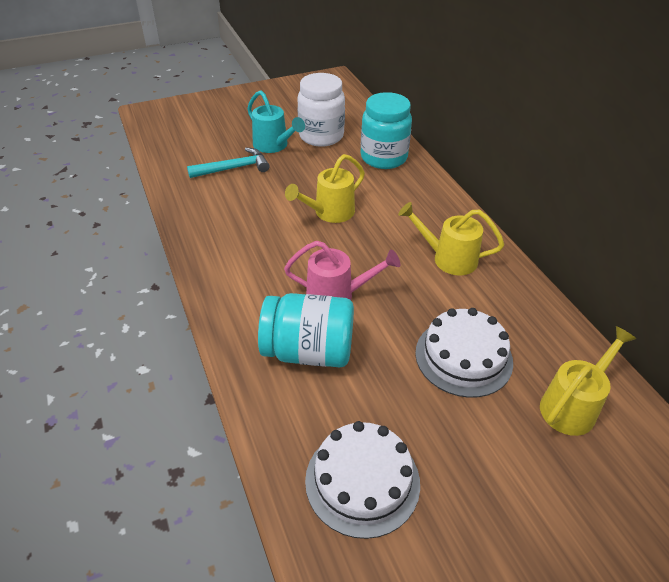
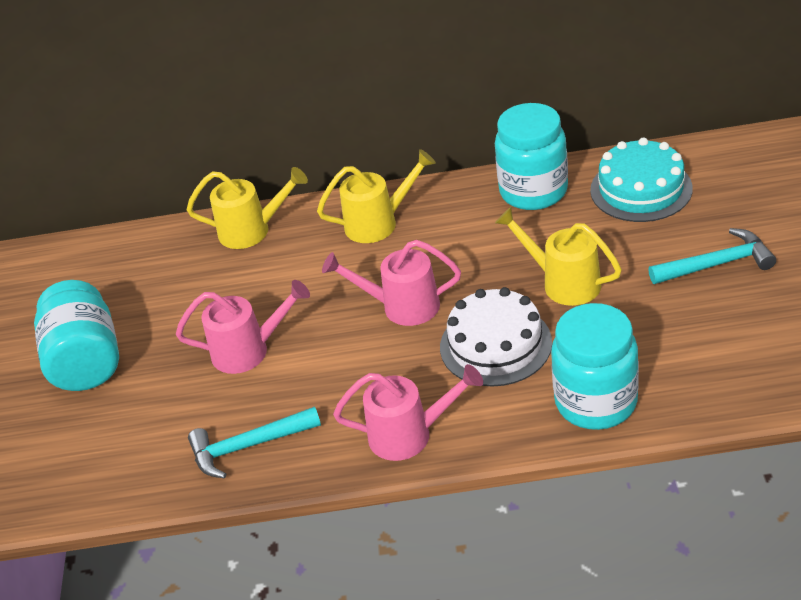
pink watering can: 1 -> 3
turquoise cake: 0 -> 1
turquoise hammer: 1 -> 2
turquoise jar: 2 -> 3
turquoise watering can: 1 -> 0
white cake: 2 -> 1
white jar: 1 -> 0

